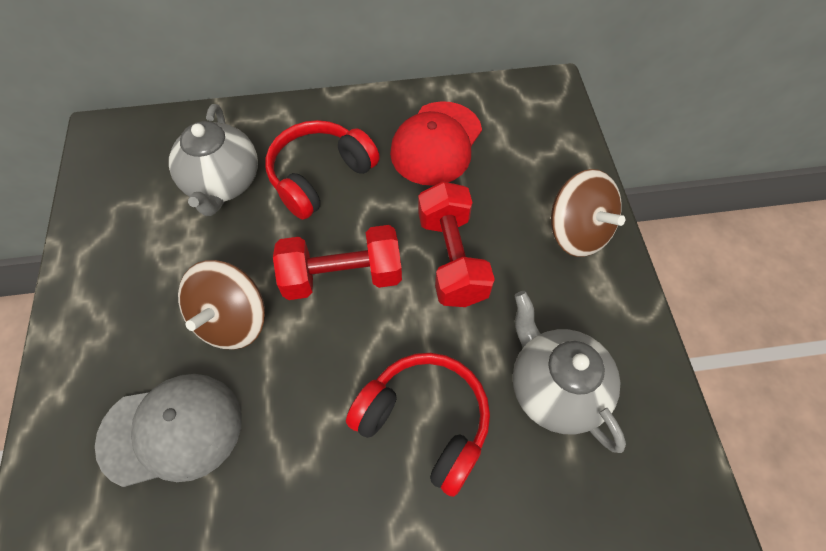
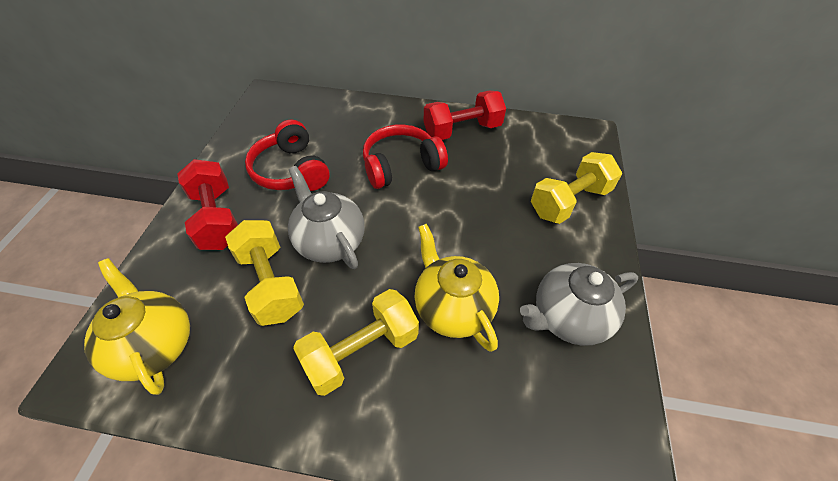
brown spinning top: 2 -> 0
grey cap: 1 -> 0
red cap: 1 -> 0
yellow dumbbell: 0 -> 3
yellow teapot: 0 -> 2

